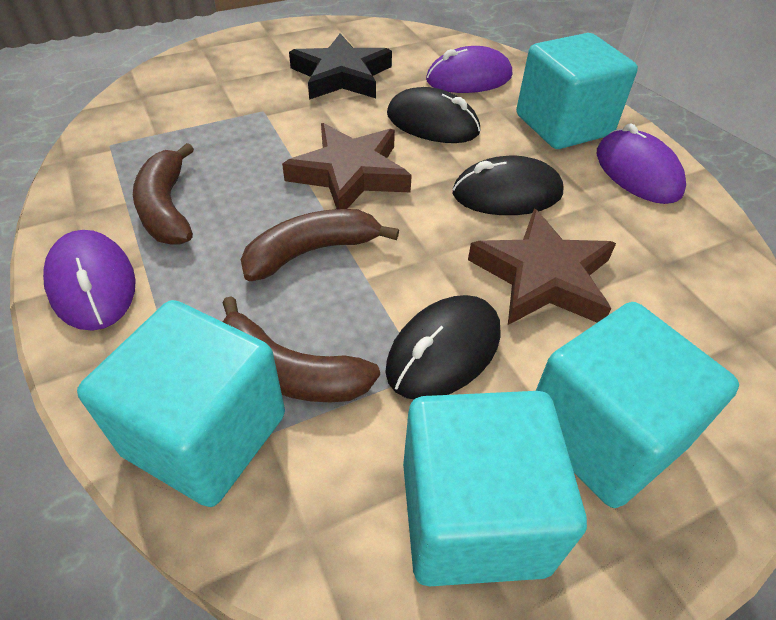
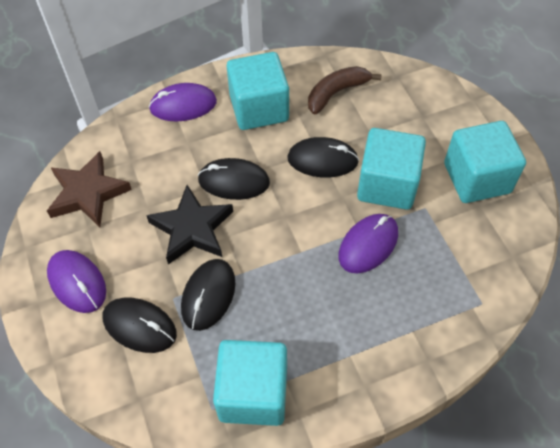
black mouse: 3 -> 4
brown banana: 3 -> 1
brown star: 2 -> 1

